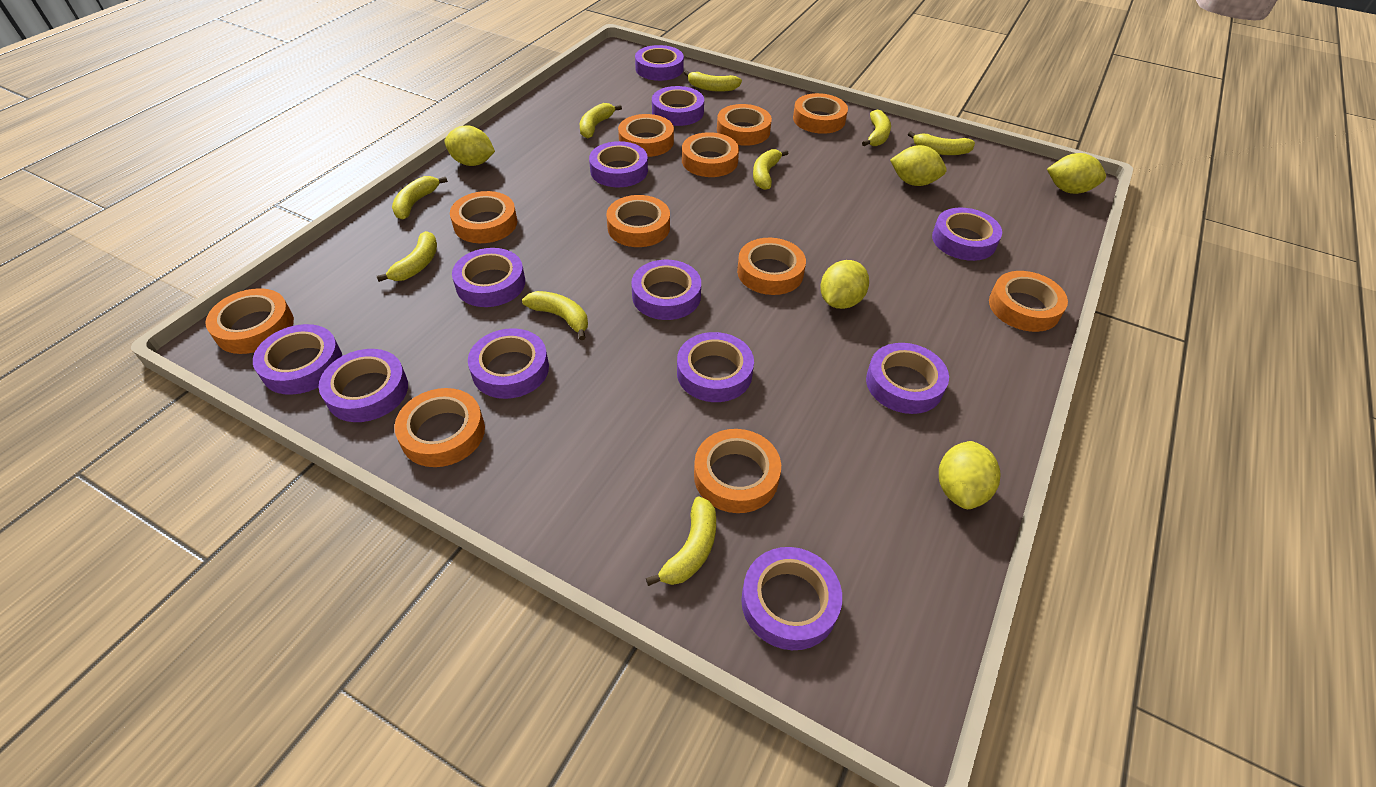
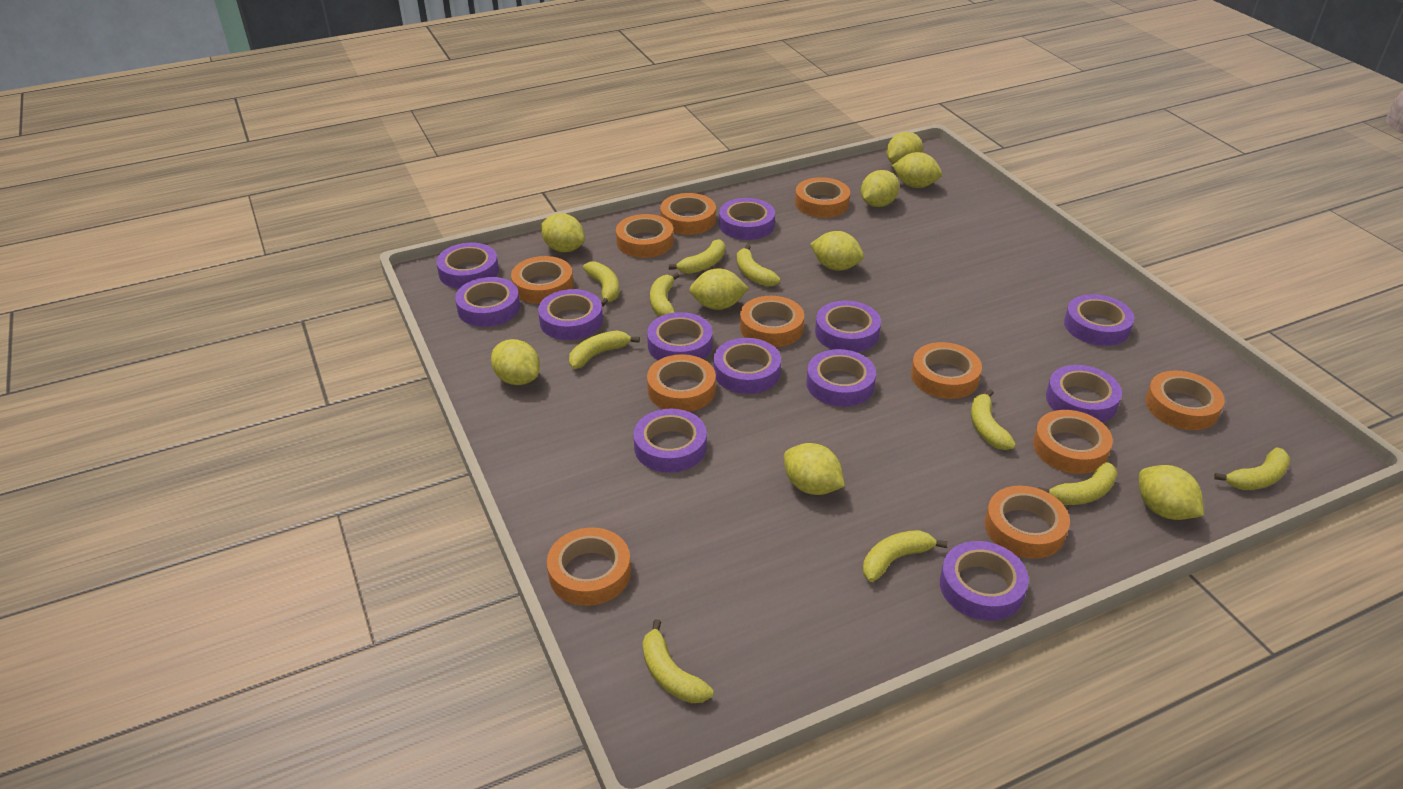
yellow banana: 9 -> 10
yellow lemon: 5 -> 9

